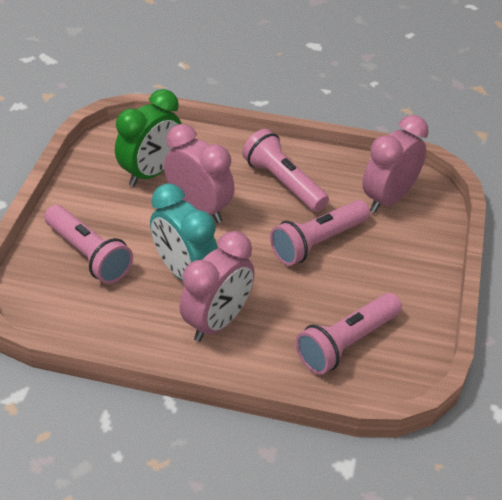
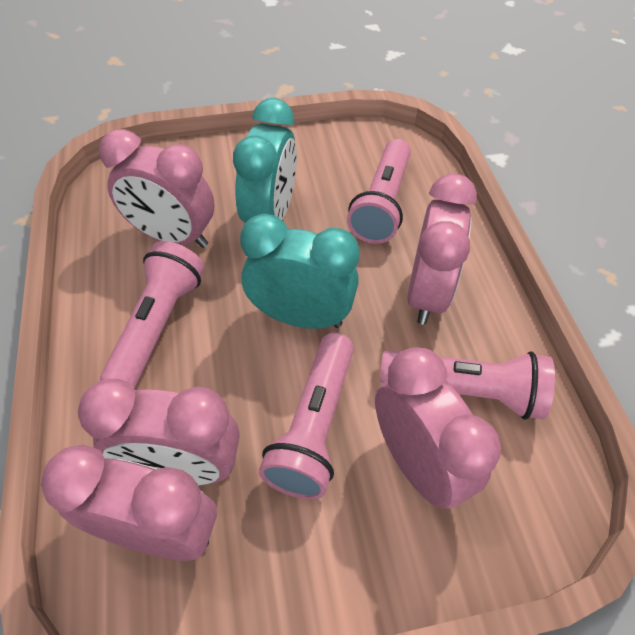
green clock: 1 -> 0
pink clock: 3 -> 5
turquoise clock: 1 -> 2

